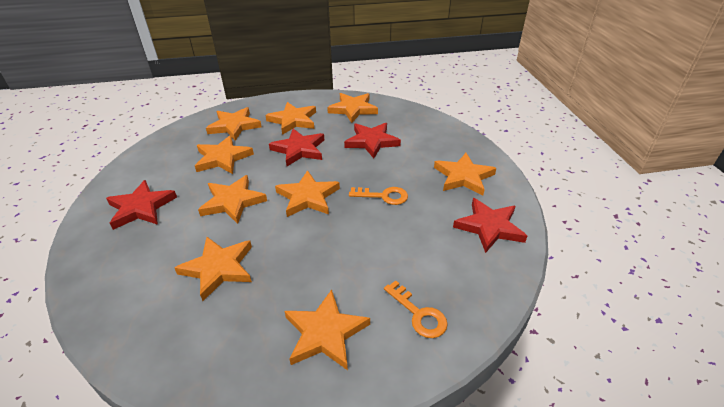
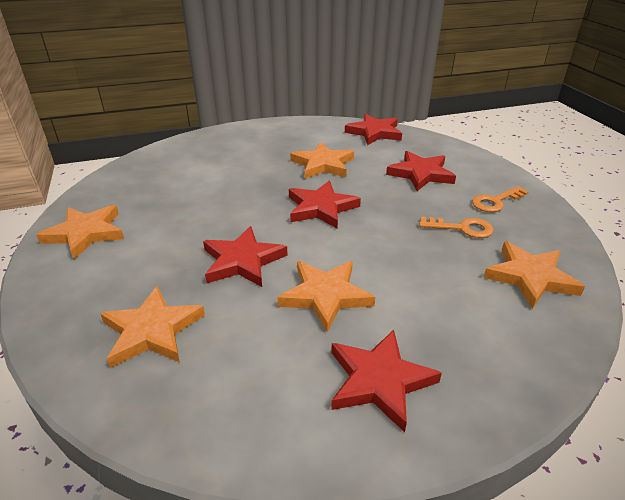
orange star: 9 -> 5
red star: 4 -> 5

